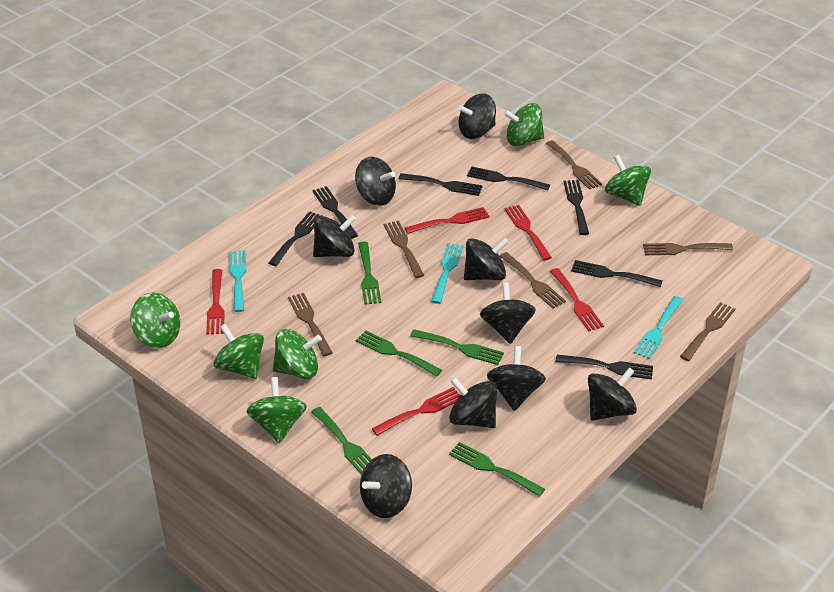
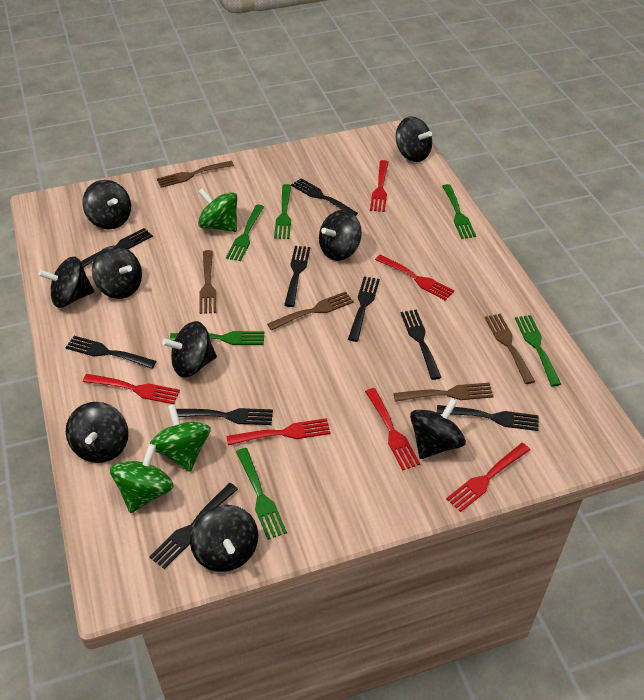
black fork: 7 -> 9
brown fork: 6 -> 5
green fork: 5 -> 6
green spinning top: 6 -> 3
red fork: 5 -> 6
turquoise fork: 3 -> 0

